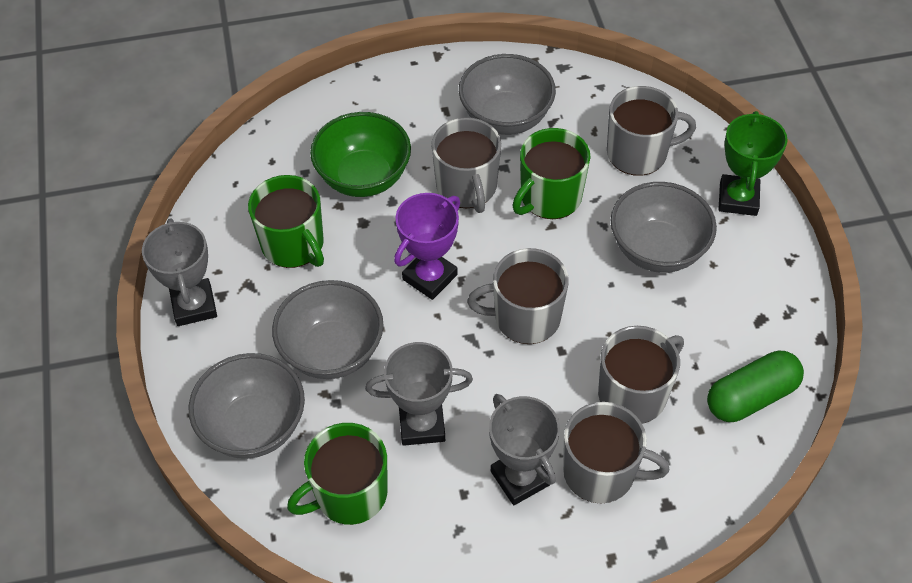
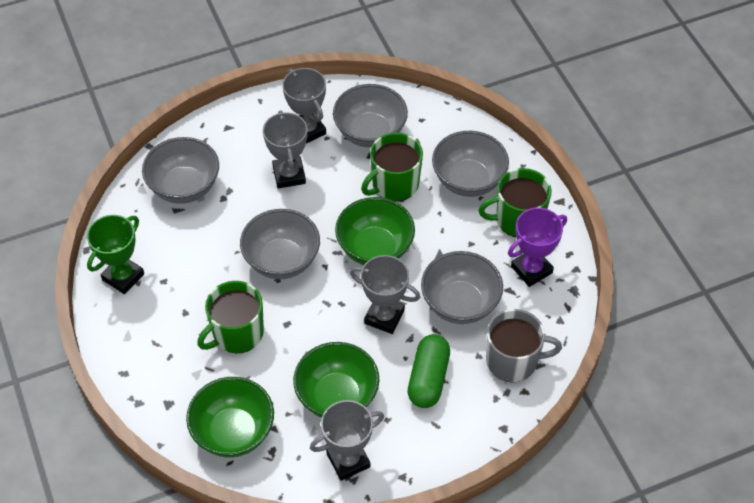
green bowl: 1 -> 3
grey bowl: 4 -> 5
grey mug: 5 -> 1
grey trophy: 3 -> 4

